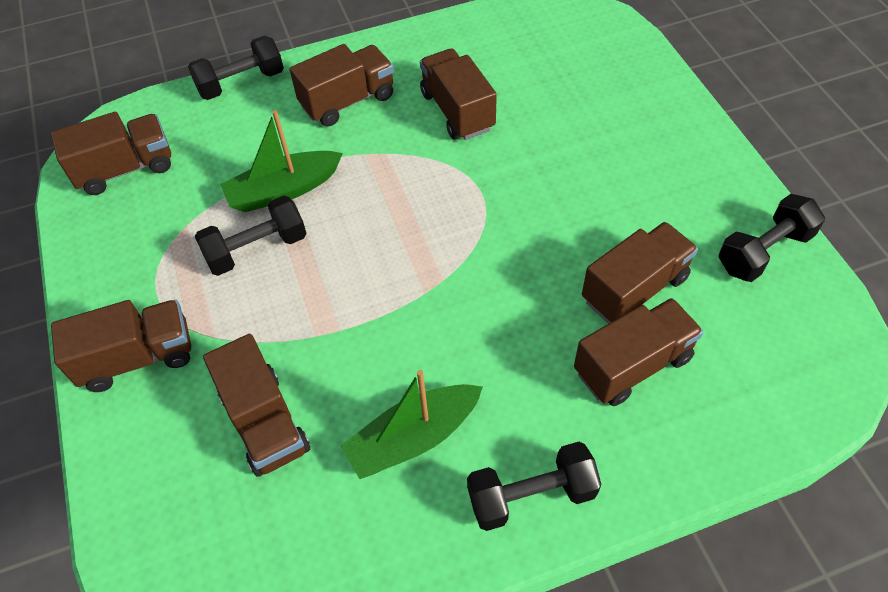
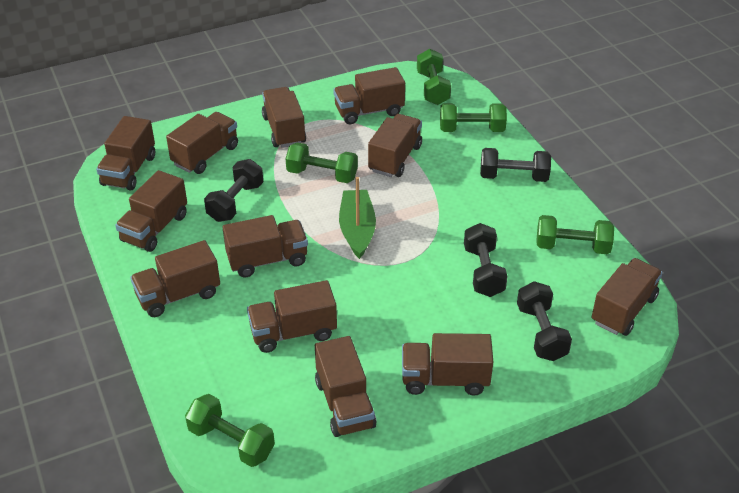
brown truck: 7 -> 12
green boat: 2 -> 1
green dumbbell: 0 -> 5

